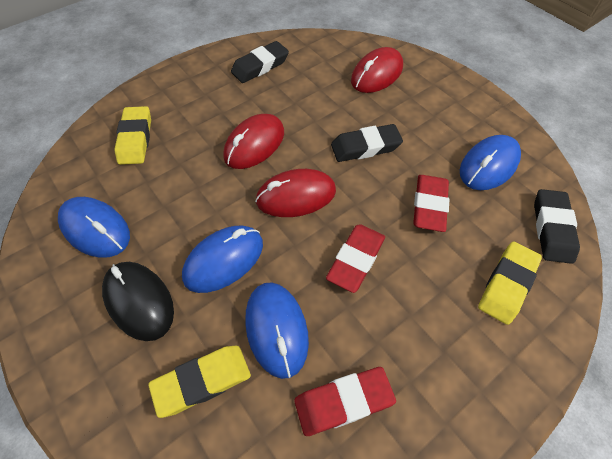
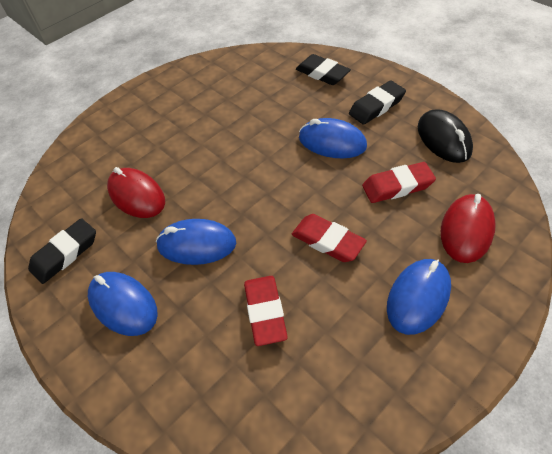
red mouse: 3 -> 2
yellow eraser: 3 -> 0

